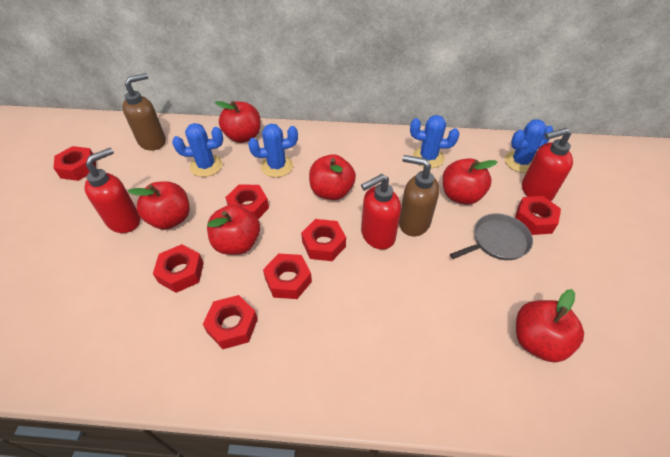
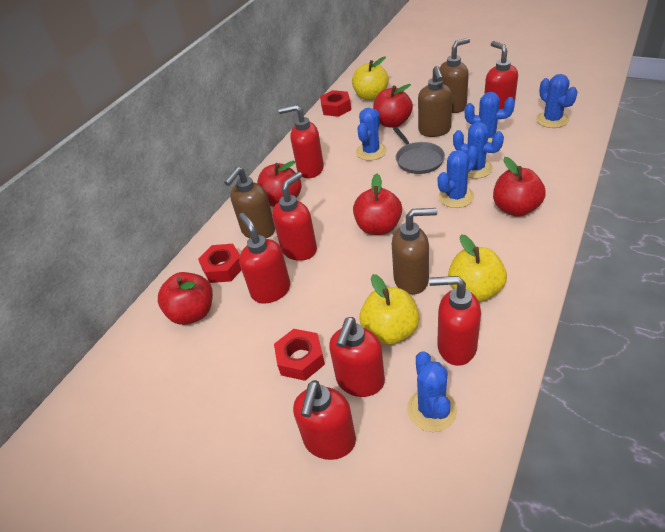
blue cactus: 4 -> 6
brown soap dispenser: 2 -> 4
red apple: 6 -> 5
red nut: 7 -> 3
red soap dispenser: 3 -> 7
yellow apple: 0 -> 3

